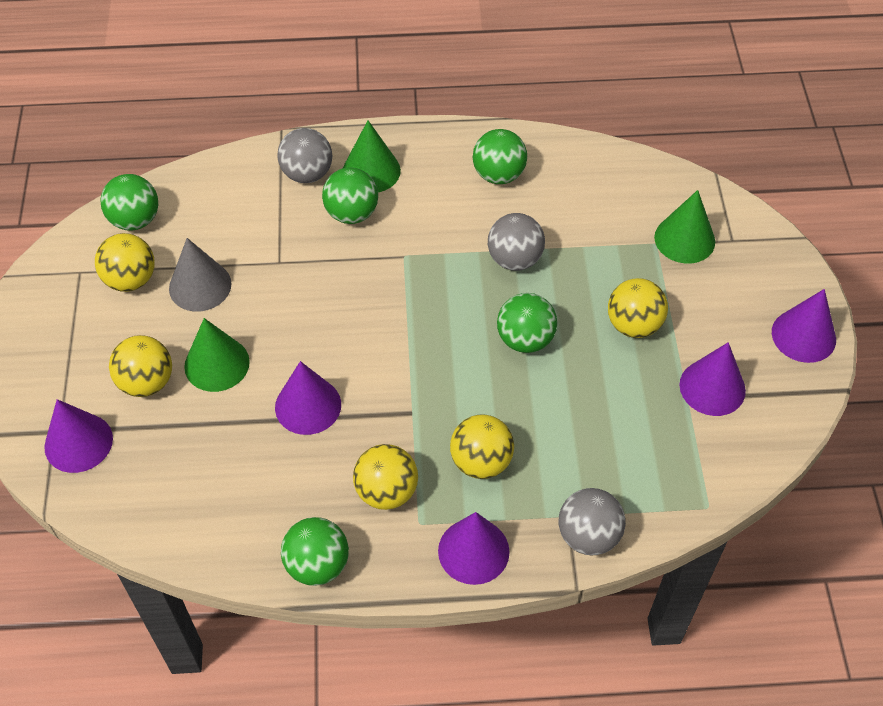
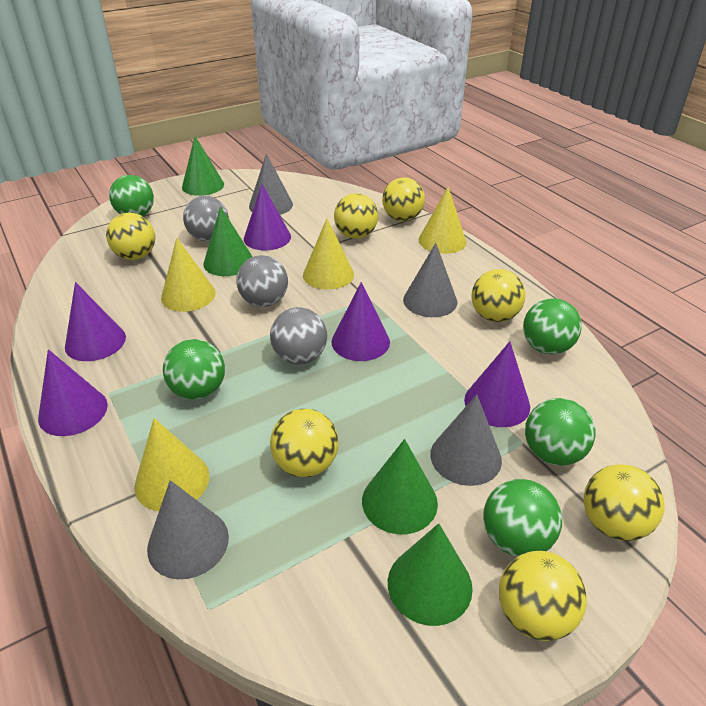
green cone: 3 -> 4
grey cone: 1 -> 4
yellow ball: 5 -> 7
yellow cone: 0 -> 4

